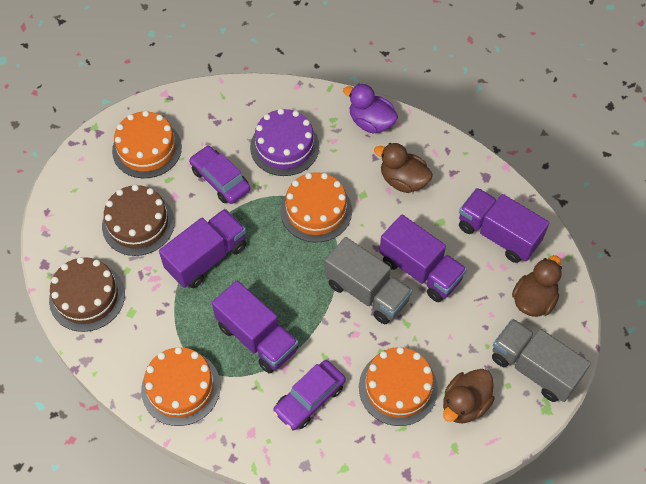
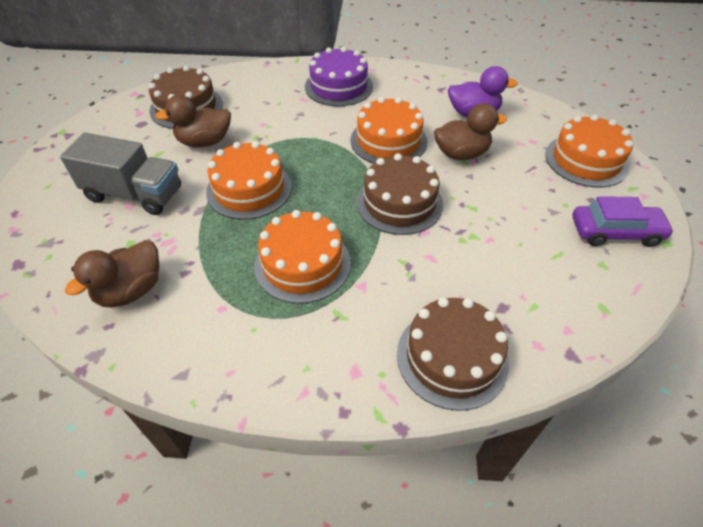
brown cake: 2 -> 3
grey truck: 2 -> 1
purple car: 2 -> 1
purple truck: 4 -> 0

